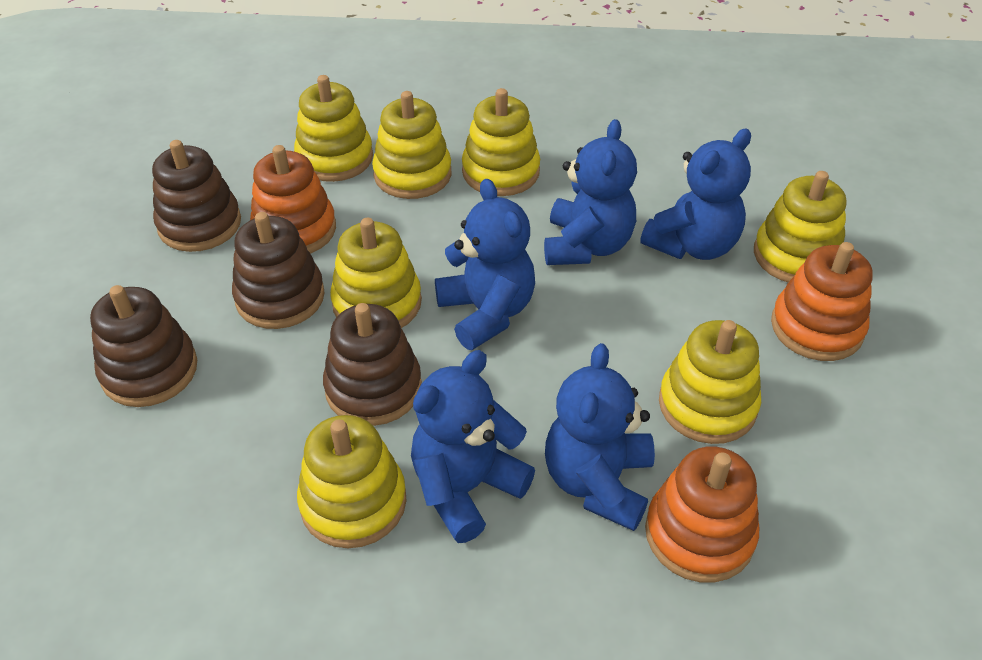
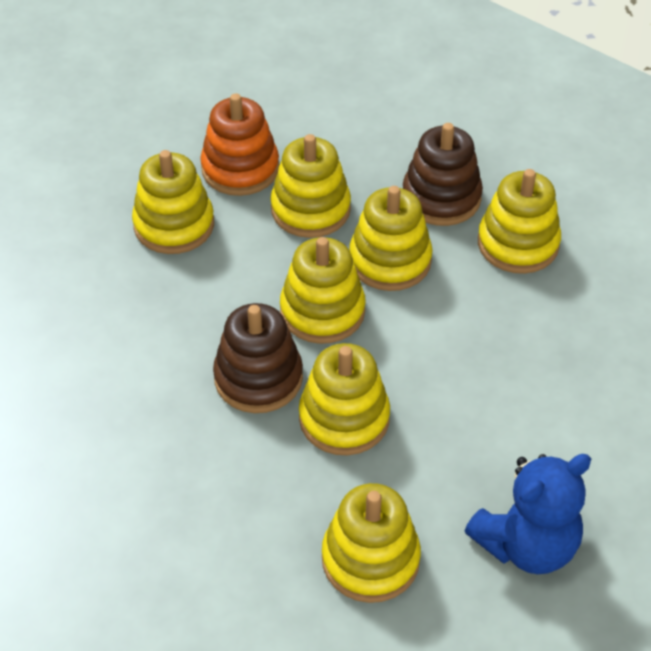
blue teddy bear: 5 -> 1
brown stacking toy: 4 -> 2
orange stacking toy: 3 -> 1

